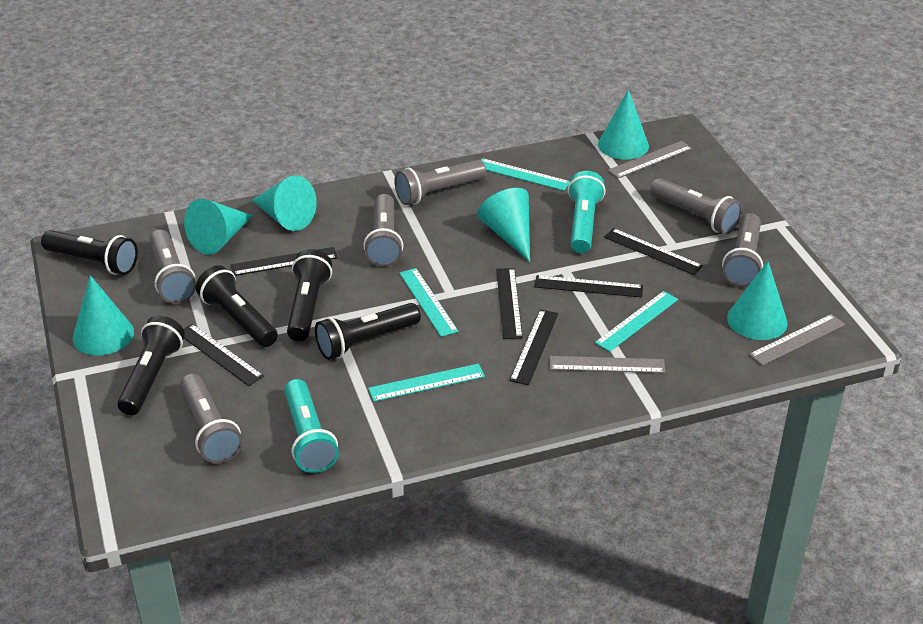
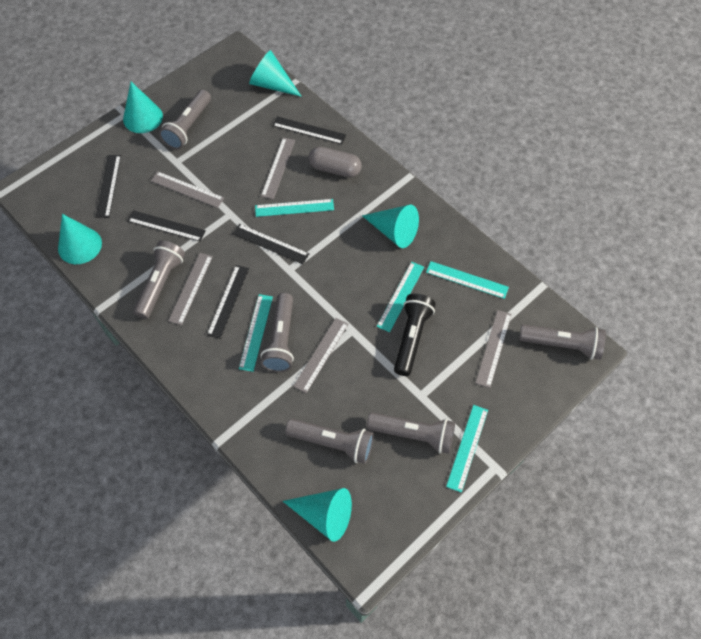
black flashlight: 5 -> 1
black ruler: 6 -> 5
grey capsule: 0 -> 1
grey ruler: 3 -> 5
turquoise cone: 6 -> 5
turquoise flashlight: 2 -> 0
turquoise ruler: 4 -> 5

